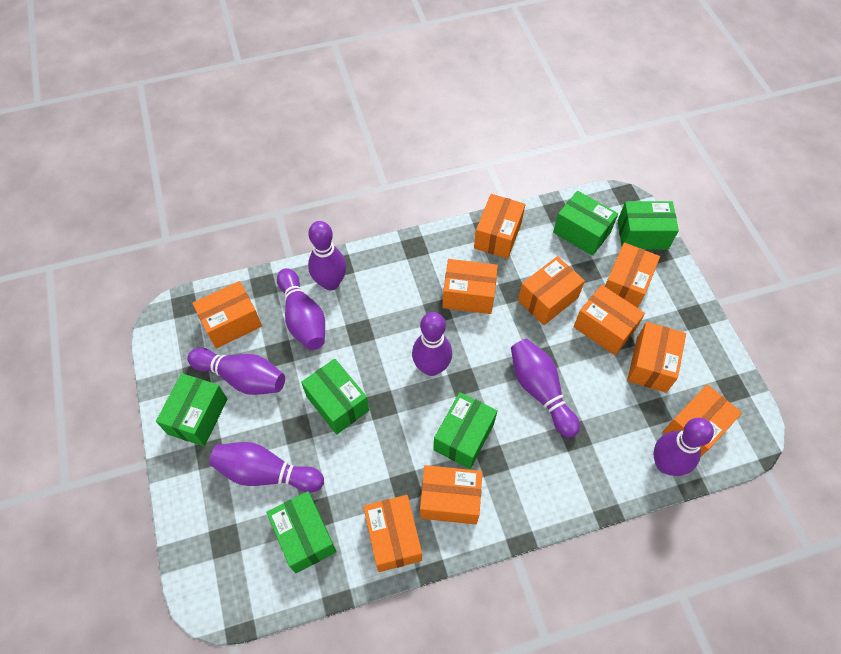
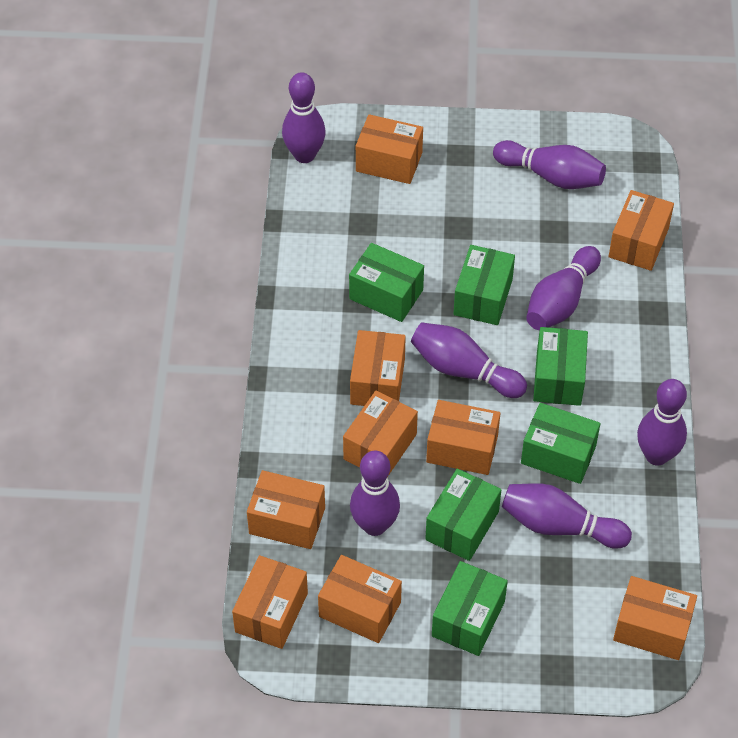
orange box: 10 -> 9

